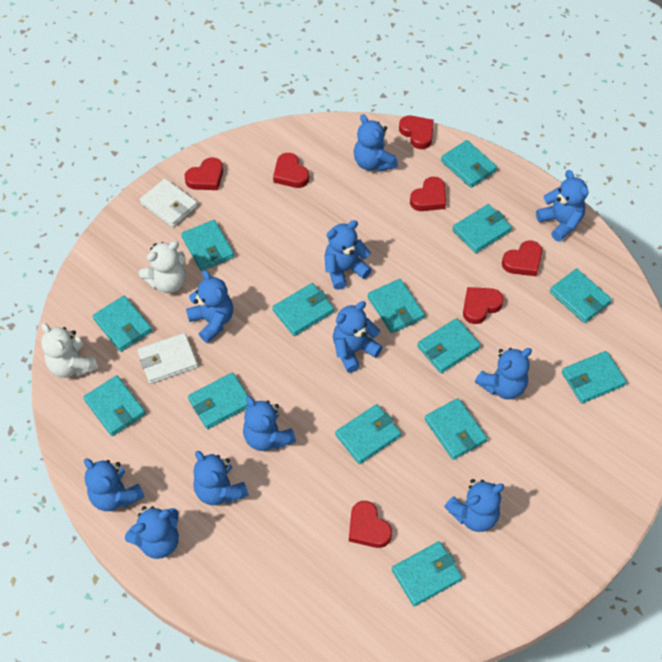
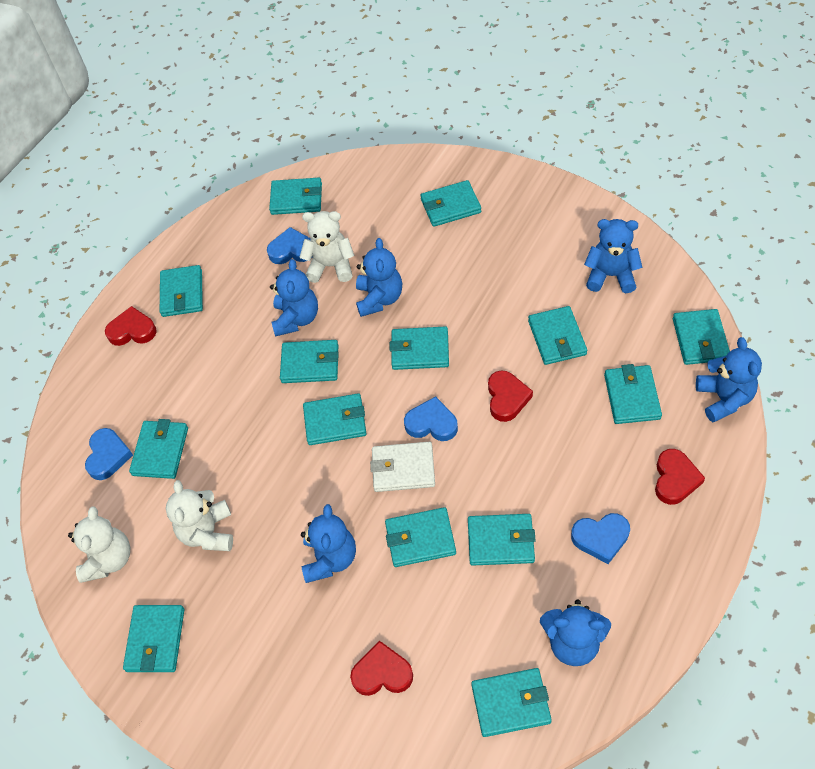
blue heart: 0 -> 4
blue teddy bear: 11 -> 6
red heart: 7 -> 4
white teddy bear: 2 -> 3
white wallet: 2 -> 1

